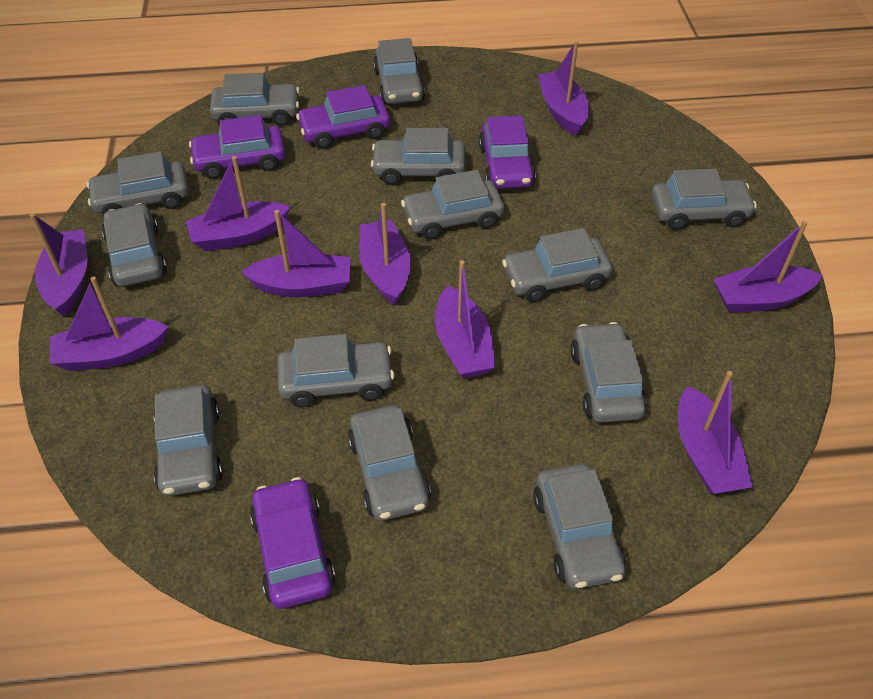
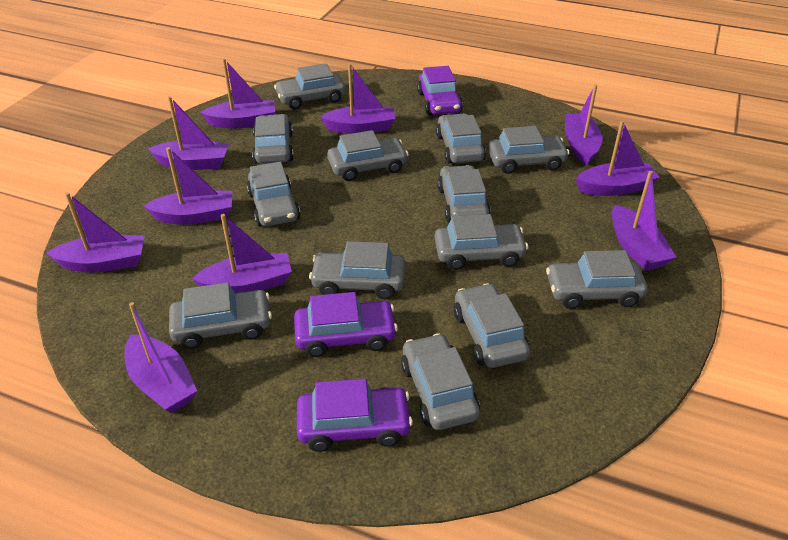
purple boat: 9 -> 10
purple car: 4 -> 3

